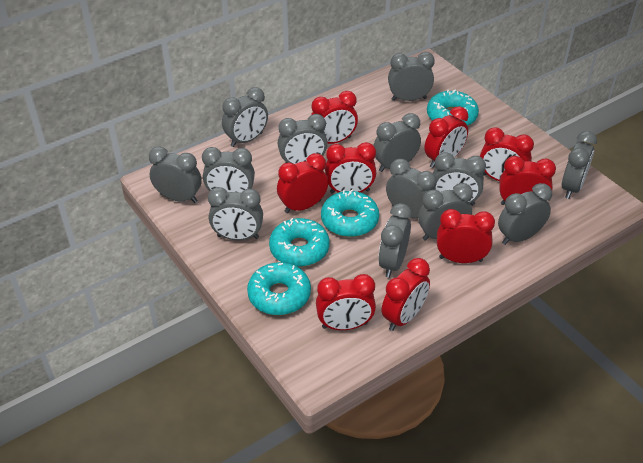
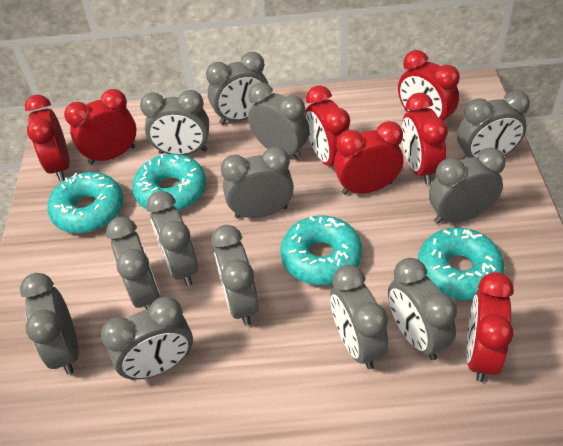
red clock: 9 -> 7

